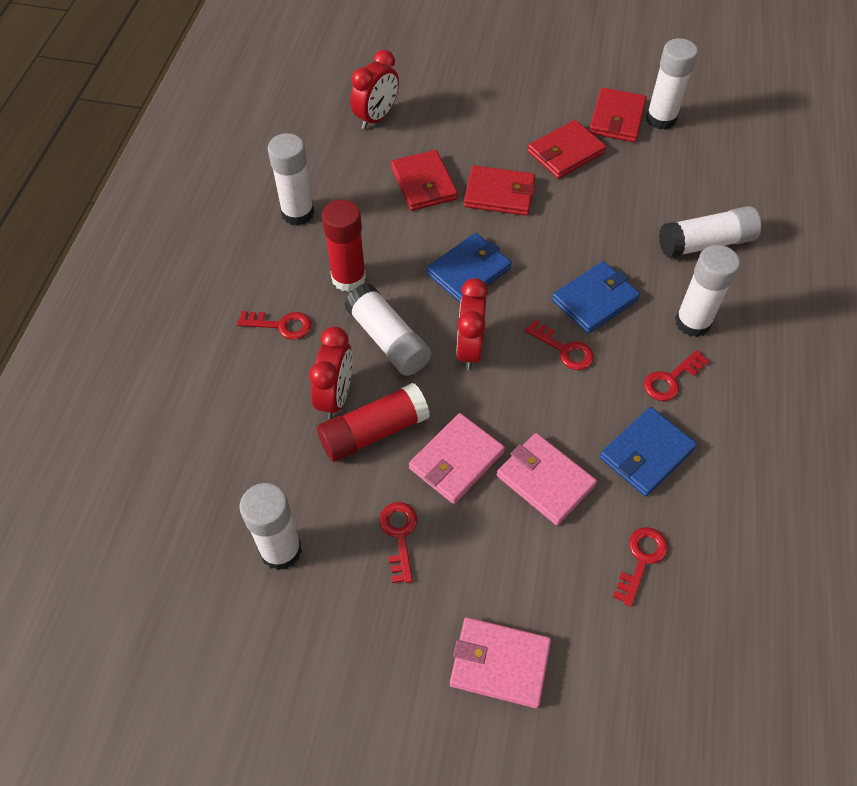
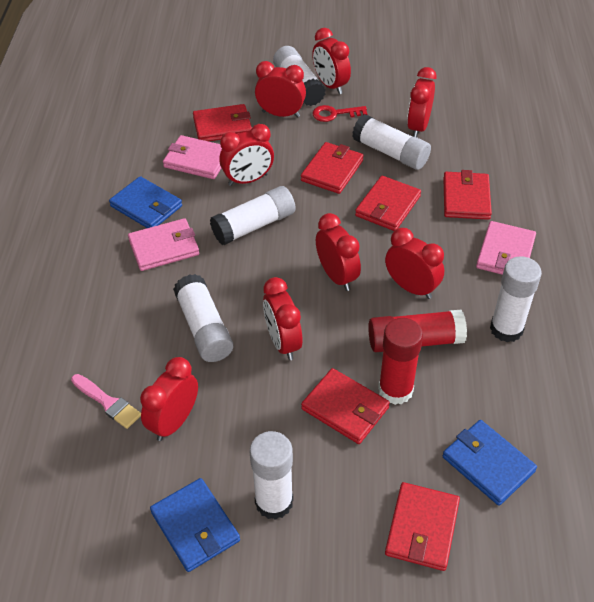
pink brush: 0 -> 1
red clock: 3 -> 8
red key: 5 -> 1
red wallet: 4 -> 6

